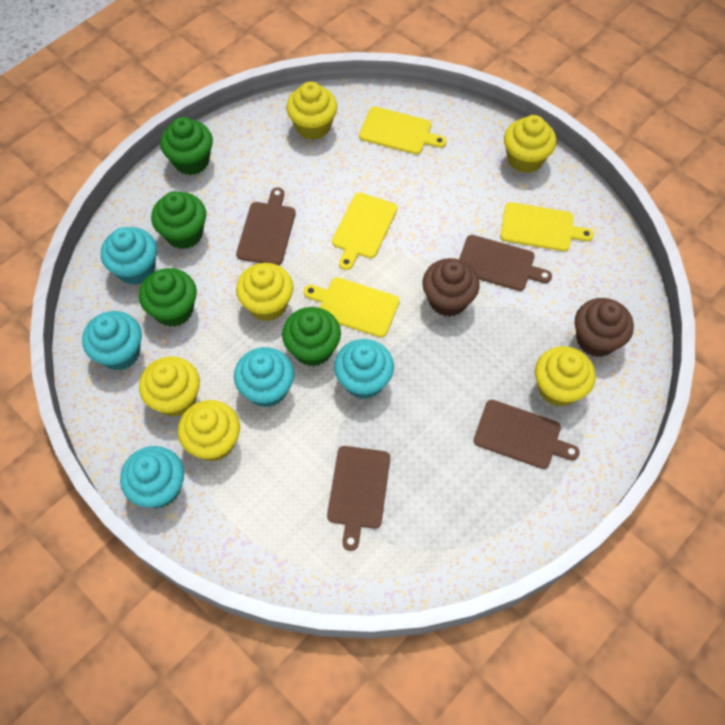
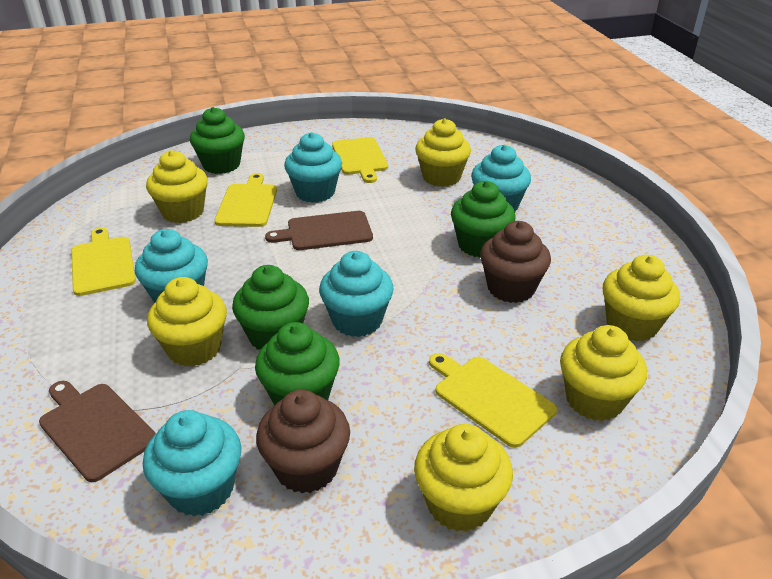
brown cutting board: 4 -> 2

